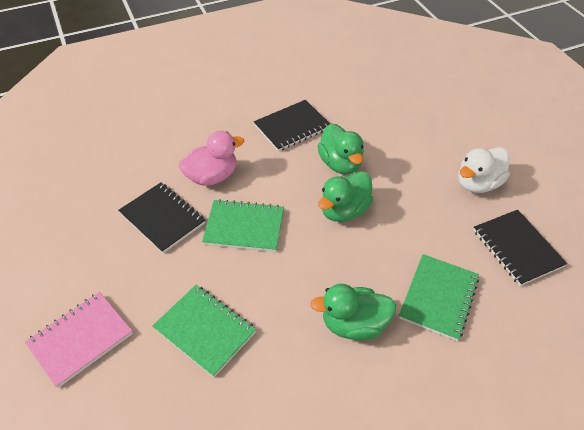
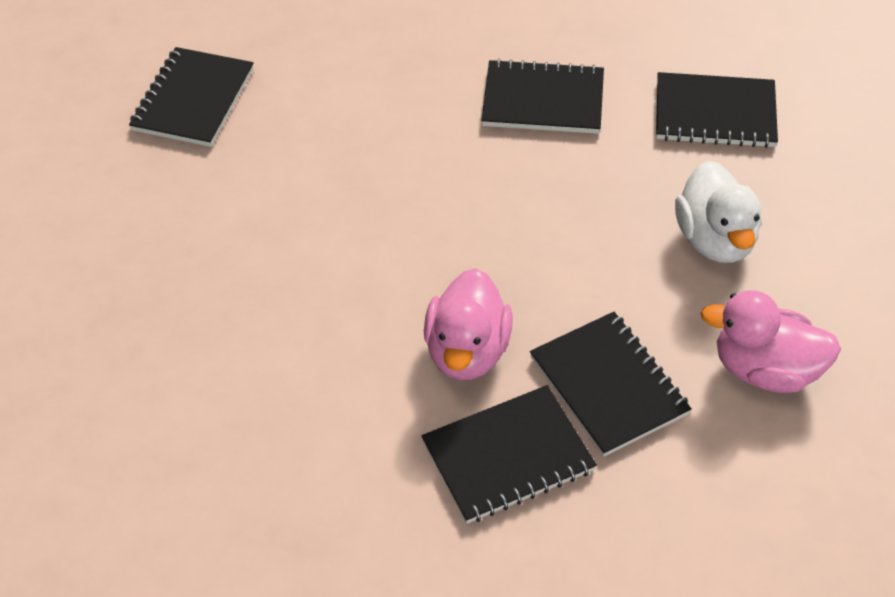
black notebook: 3 -> 5
green duck: 3 -> 0
green notebook: 3 -> 0
pink duck: 1 -> 2
pink notebook: 1 -> 0

